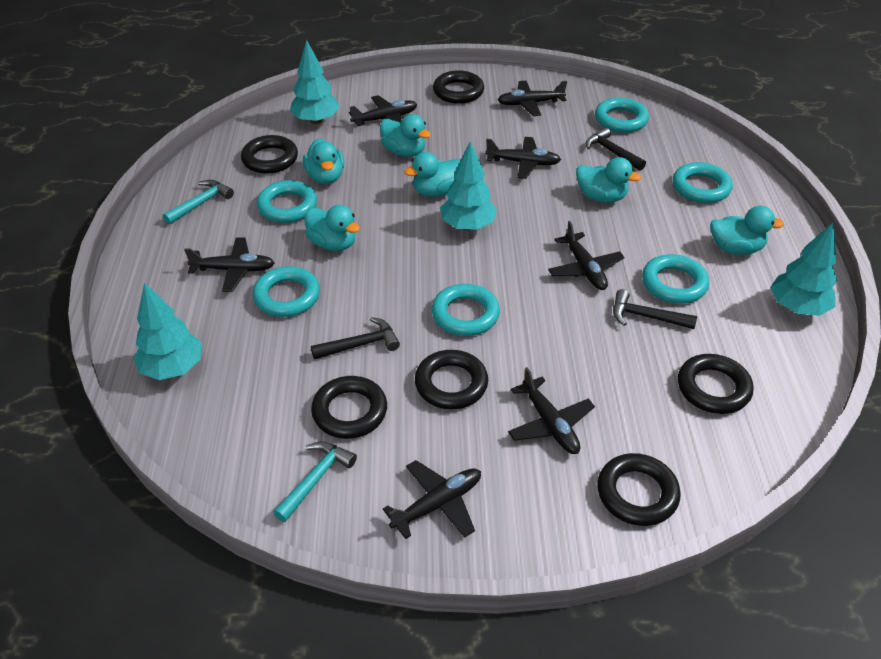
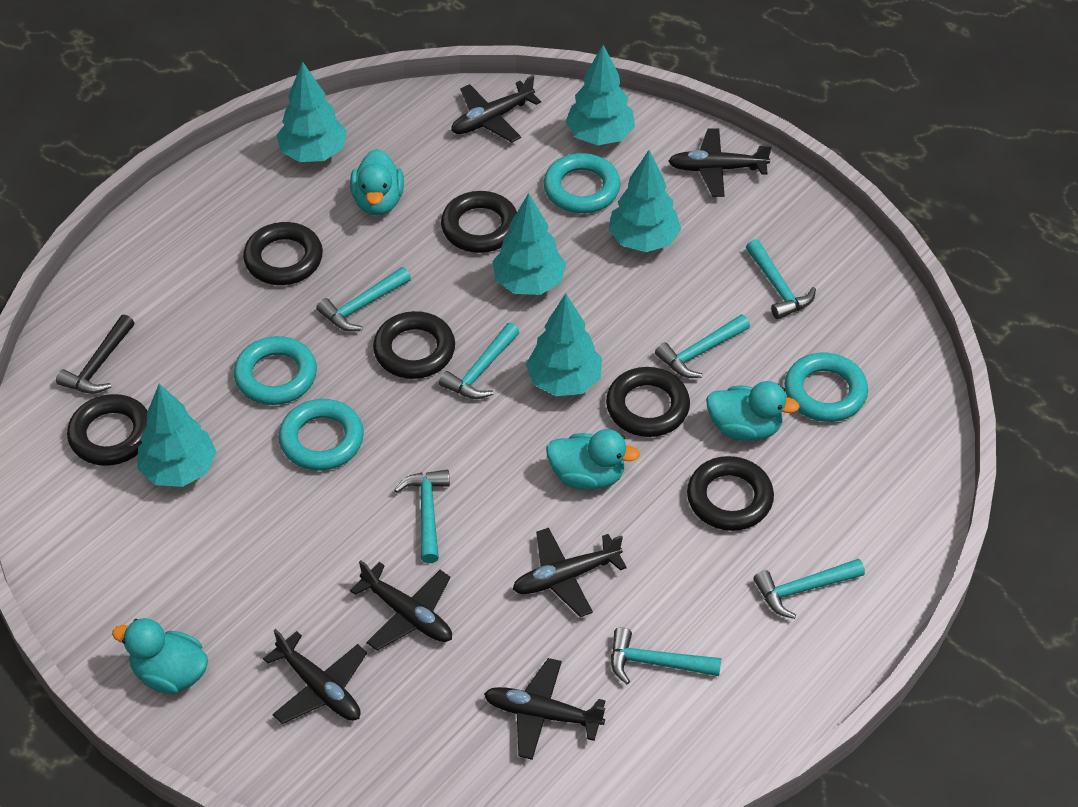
black hammer: 3 -> 1
black plane: 7 -> 6
turquoise duck: 6 -> 4
turquoise hammer: 2 -> 7
turquoise ring: 6 -> 4
turquoise tree: 4 -> 6

